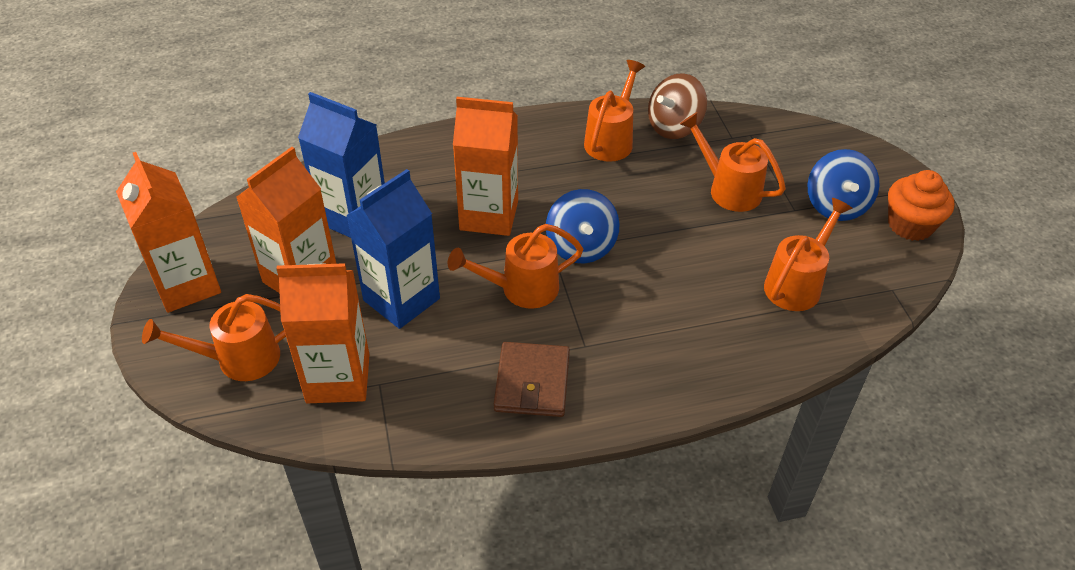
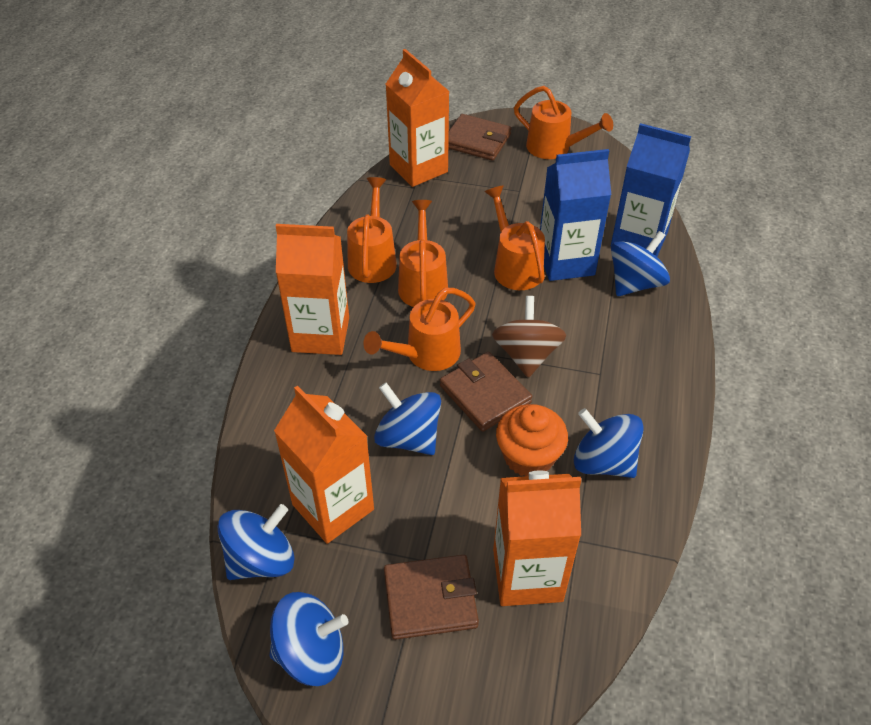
blue spinning top: 2 -> 5
brown wallet: 1 -> 3

